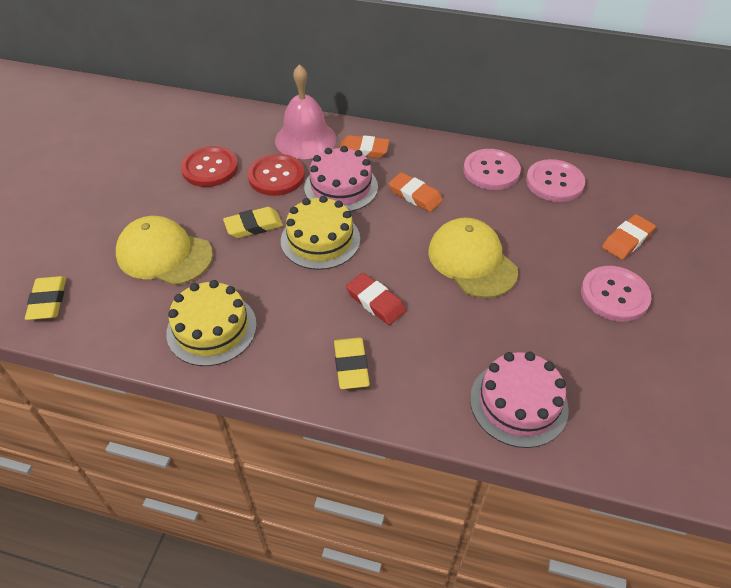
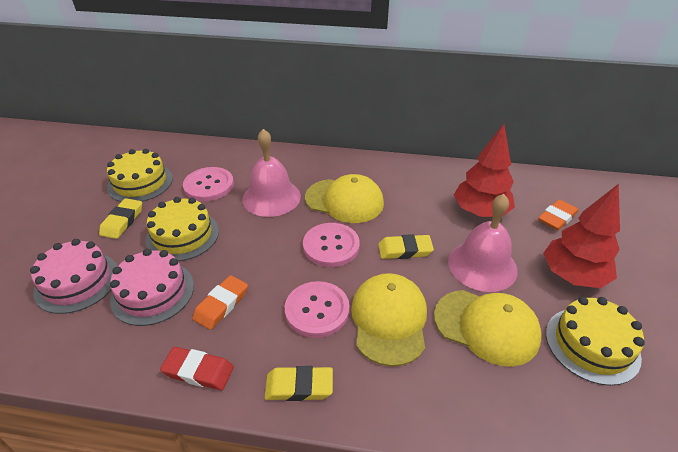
orange eraser: 3 -> 2
pink bell: 1 -> 2
red button: 2 -> 0
red tree: 0 -> 2
yellow cake: 2 -> 3
yellow cap: 2 -> 3

